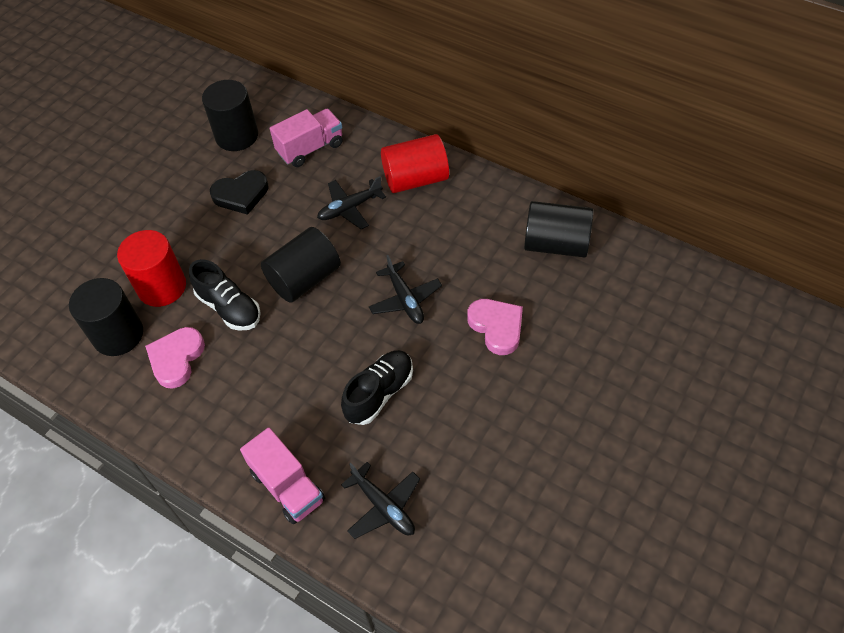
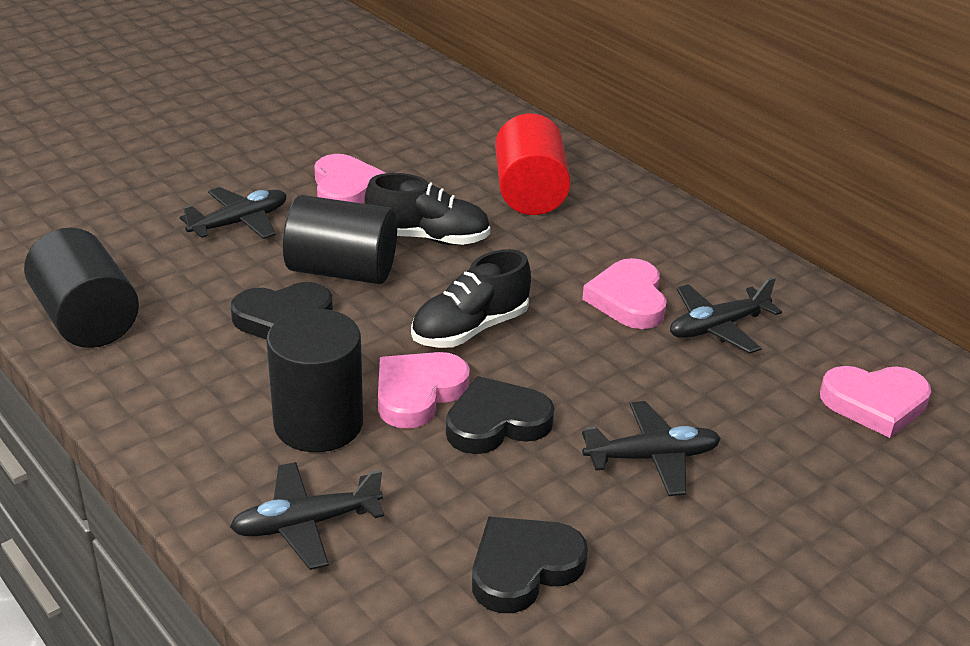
black cylinder: 4 -> 3
black heart: 1 -> 3
black plane: 3 -> 4
pink heart: 2 -> 4
pink truck: 2 -> 0
red cylinder: 2 -> 1

